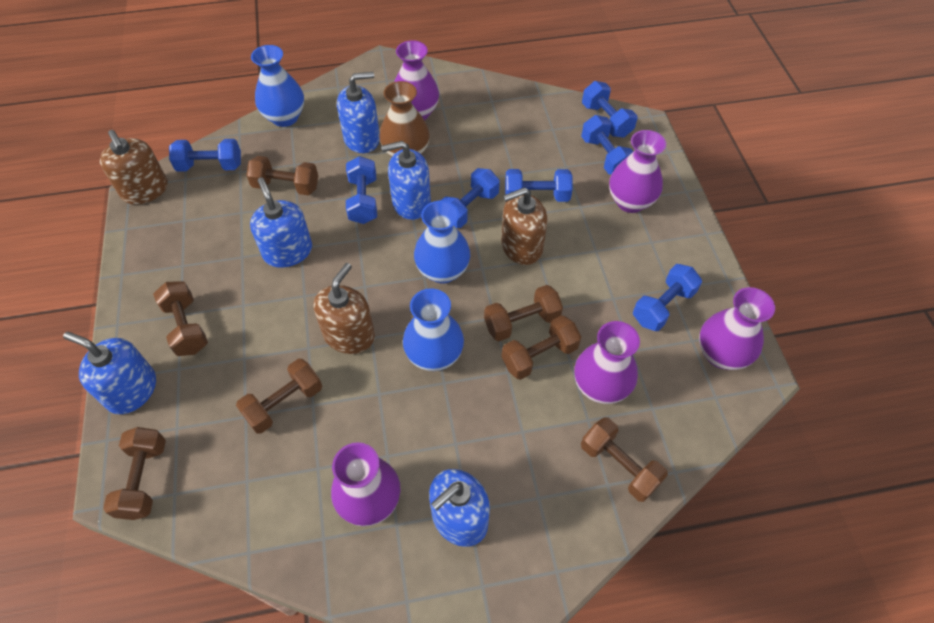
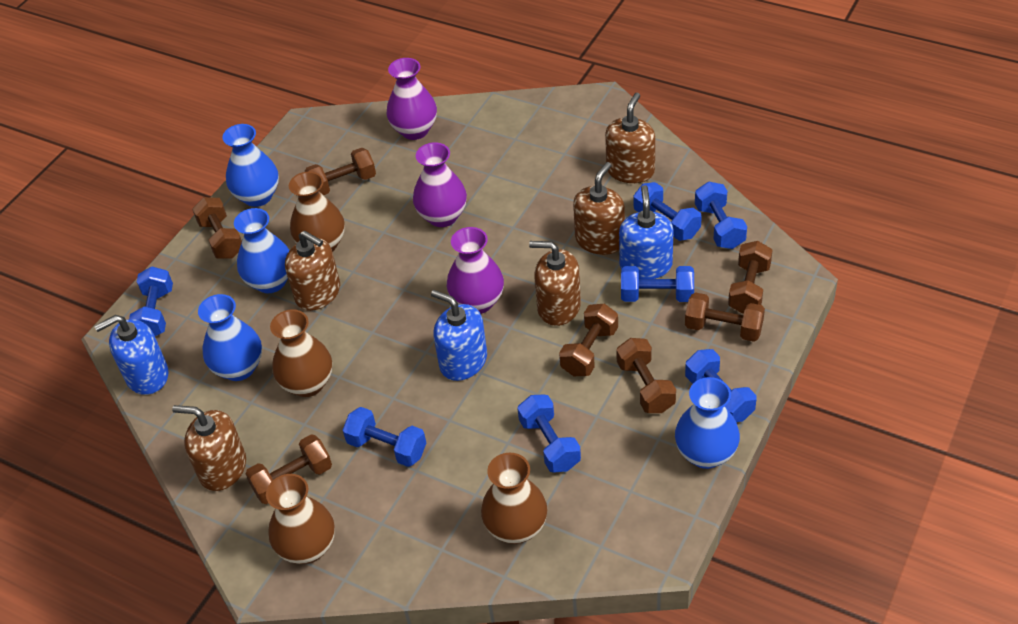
blue soap dispenser: 5 -> 3
blue vase: 3 -> 4
brown soap dispenser: 3 -> 5
brown vase: 1 -> 4
purple vase: 5 -> 3

